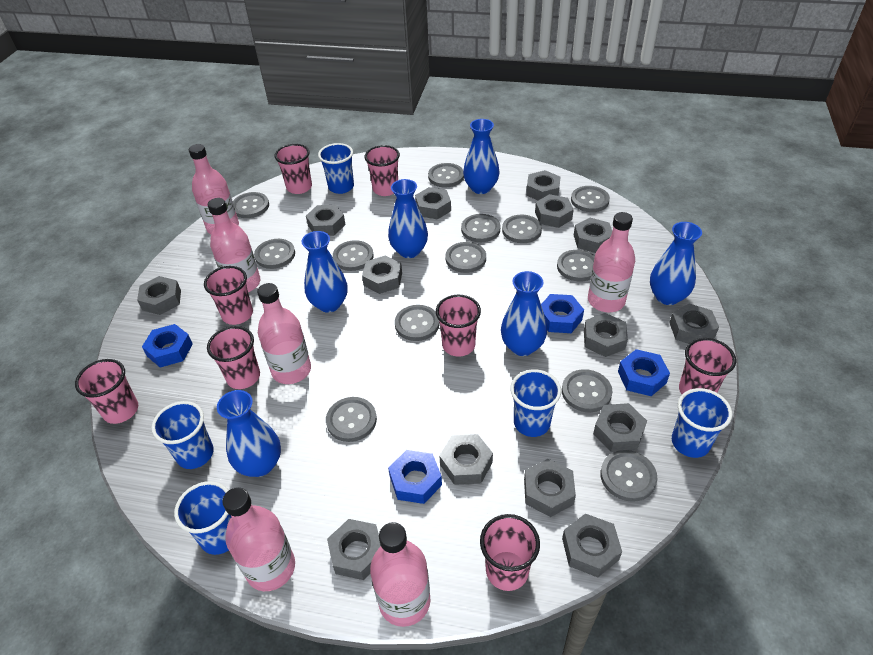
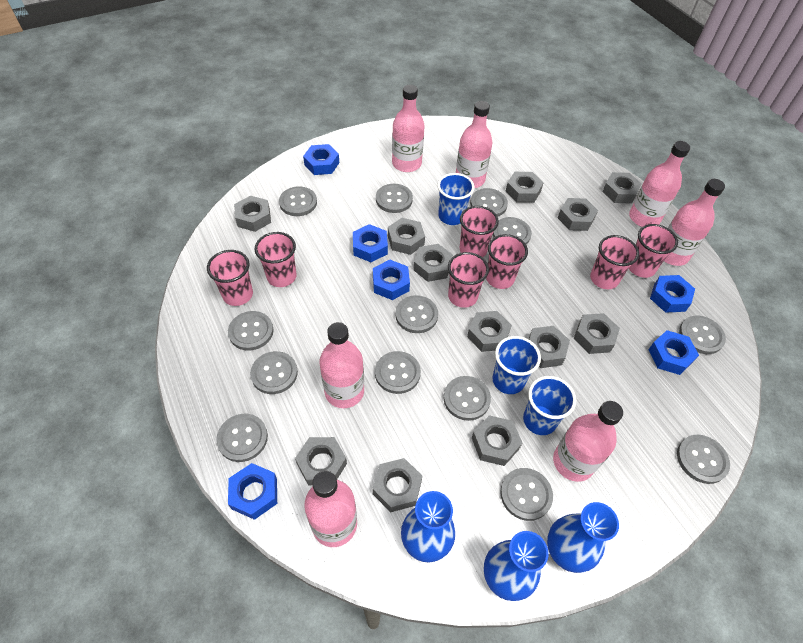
blue cup: 5 -> 3
blue nut: 4 -> 6
blue vase: 6 -> 3
grey nut: 14 -> 12
pink bottle: 6 -> 7
pink cup: 8 -> 7

